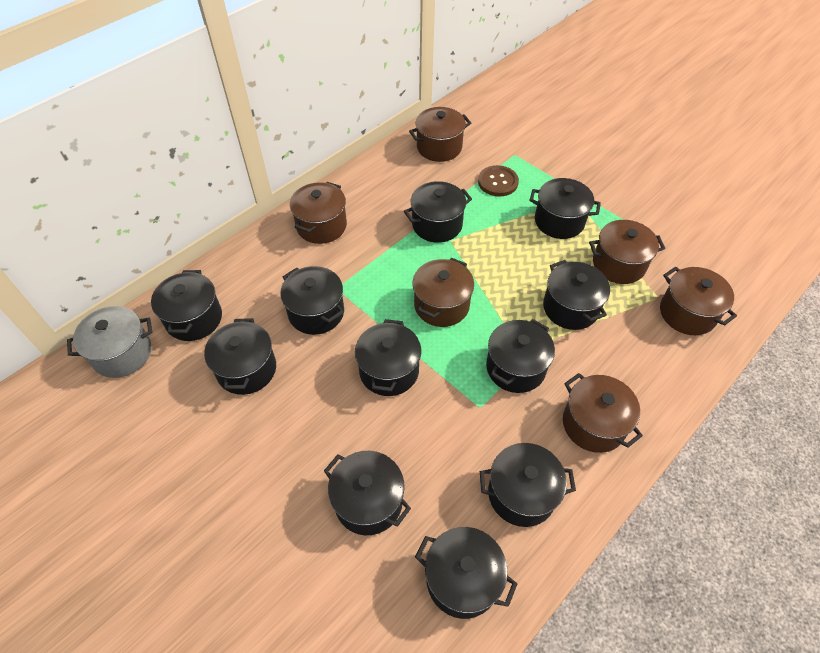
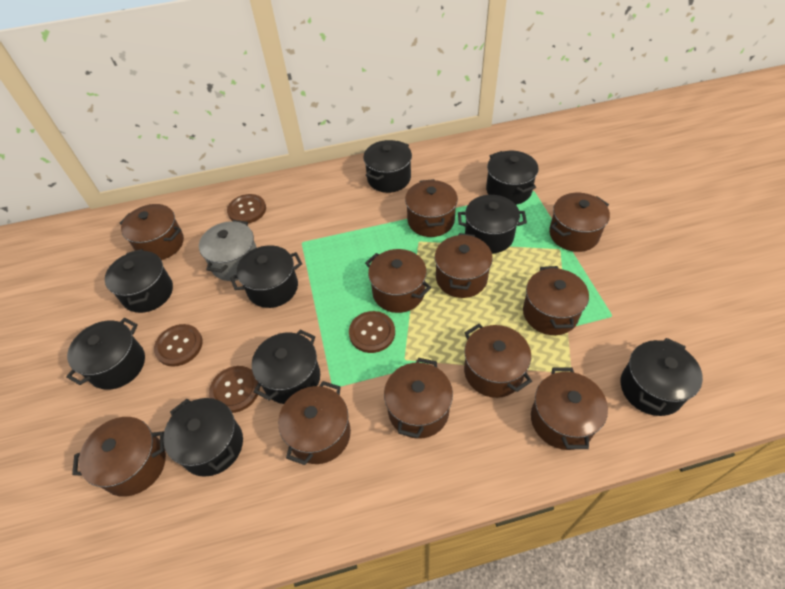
black pot: 11 -> 9
brown button: 1 -> 4
brown pot: 6 -> 11

